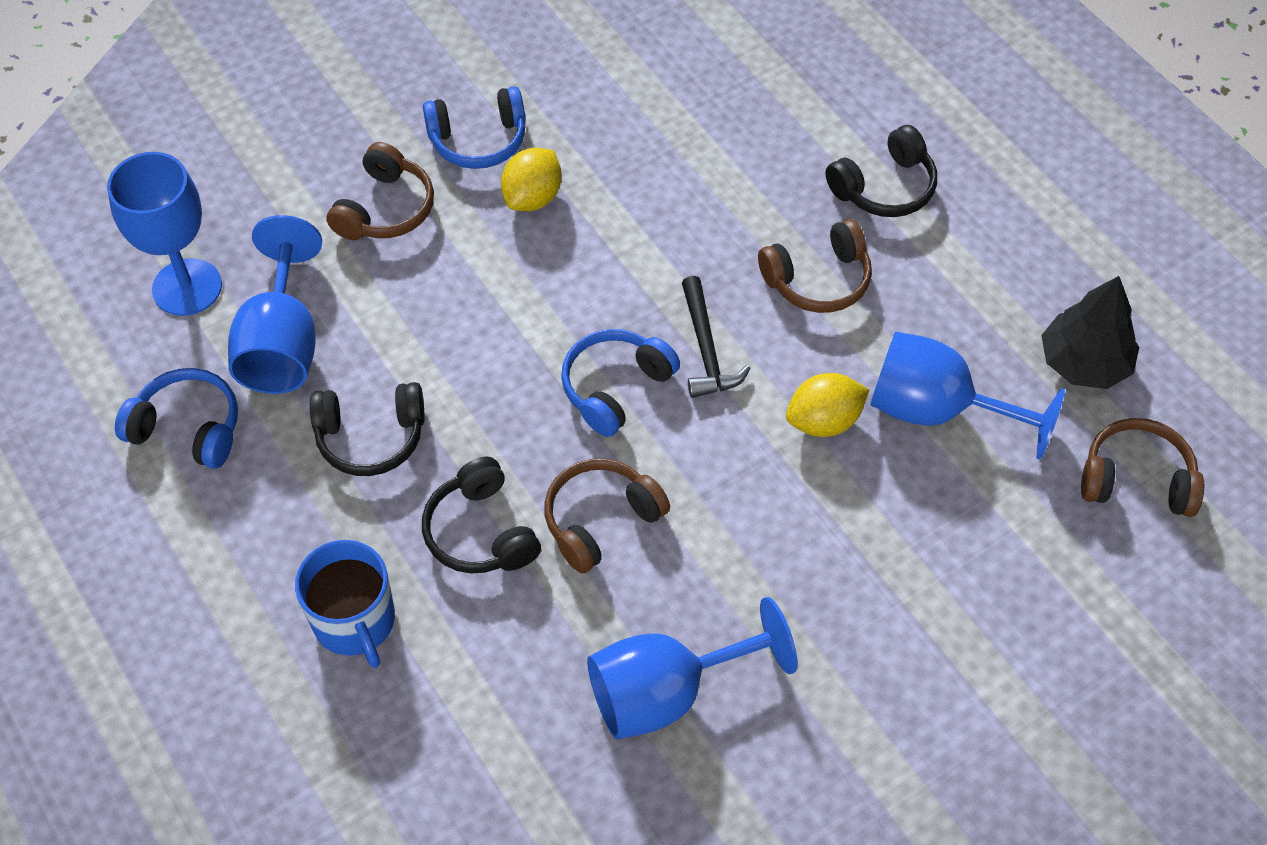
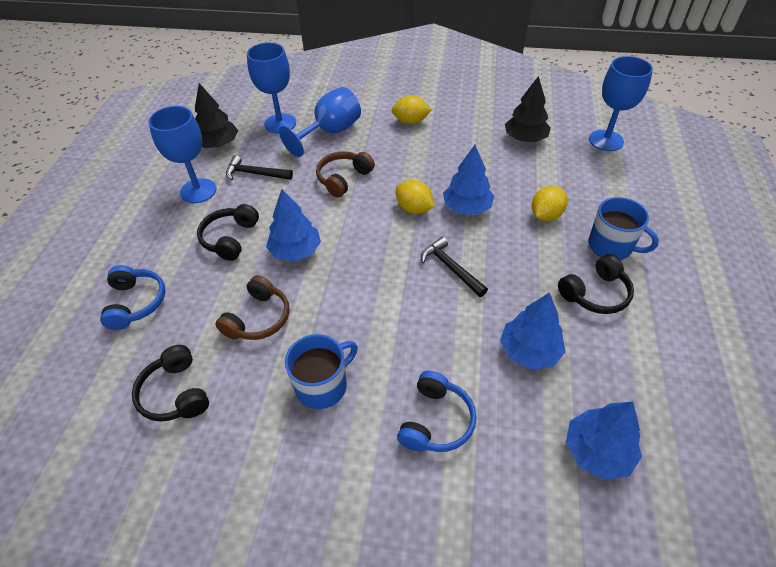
black hammer: 1 -> 2
black tree: 1 -> 2
blue headphones: 3 -> 2
blue mug: 1 -> 2
blue tree: 0 -> 4
brown headphones: 4 -> 2
yellow lemon: 2 -> 3

